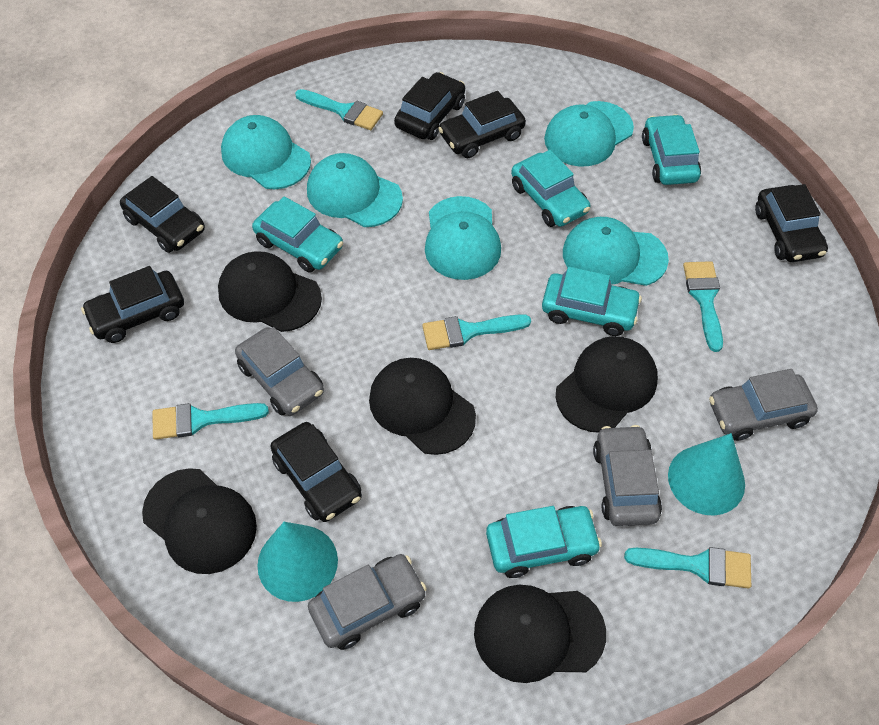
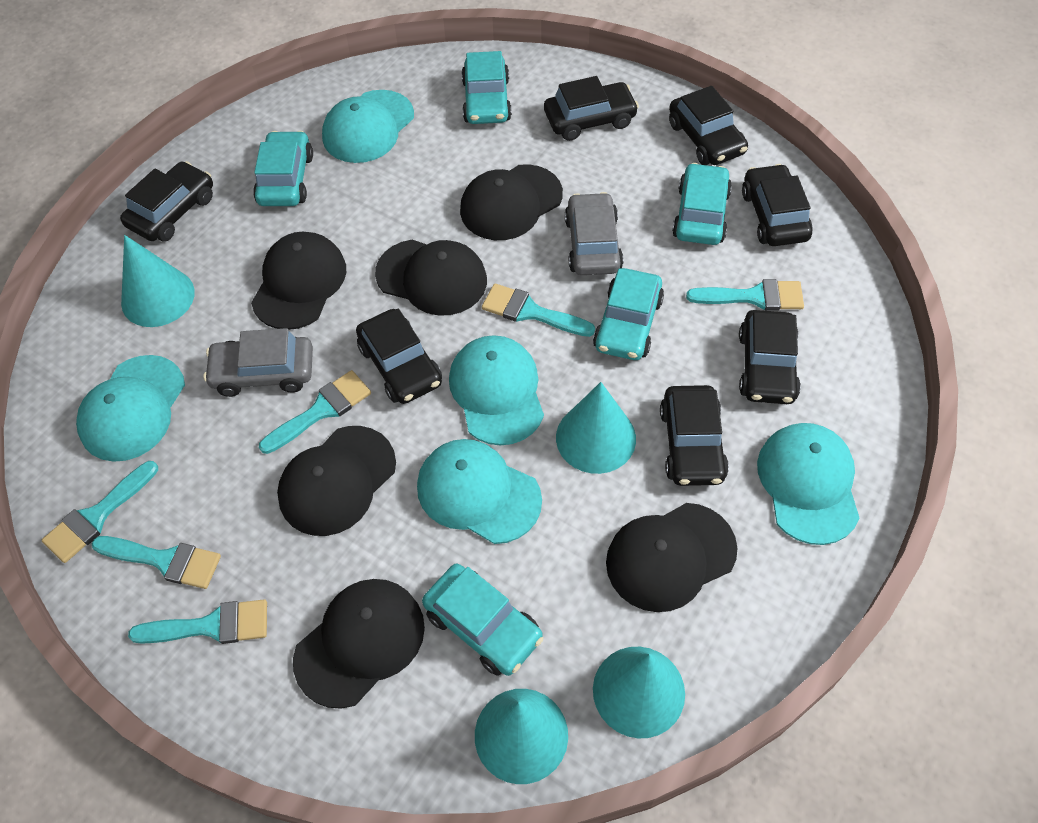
black cap: 5 -> 6
black car: 6 -> 7
grey car: 4 -> 2
turquoise brush: 5 -> 6
turquoise cone: 2 -> 4

